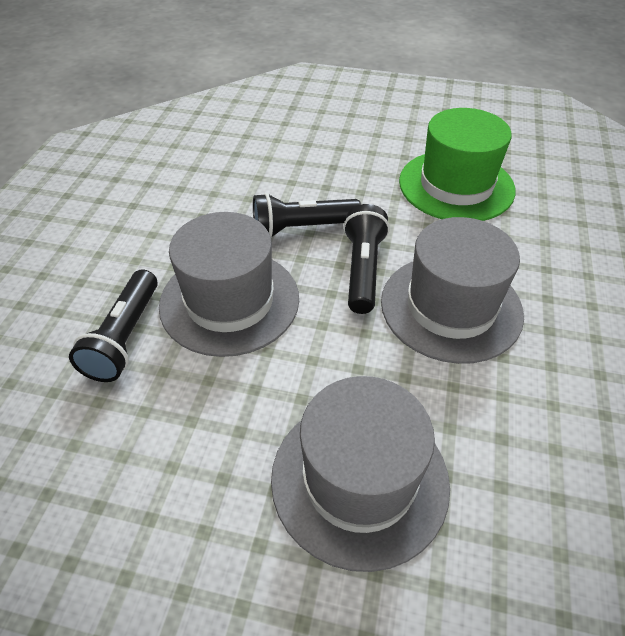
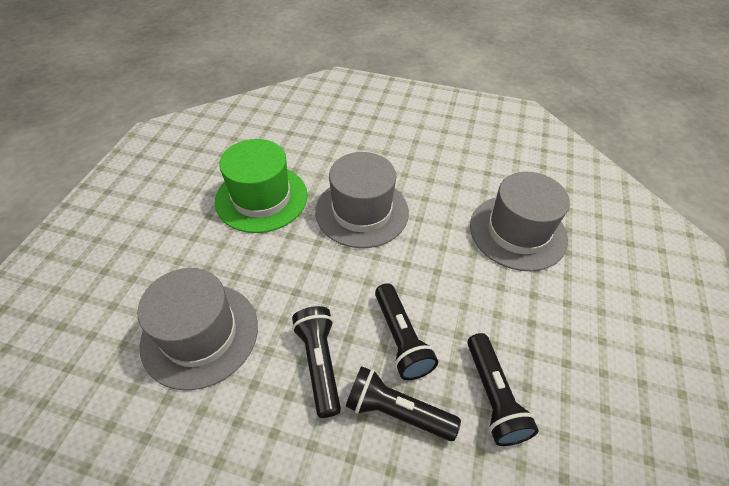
black flashlight: 3 -> 4

